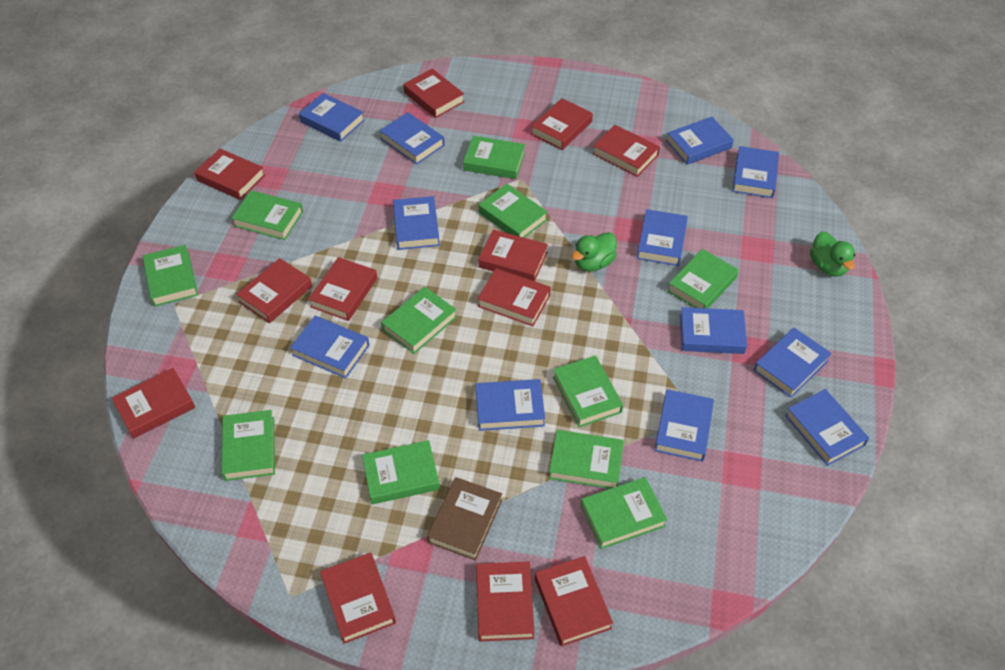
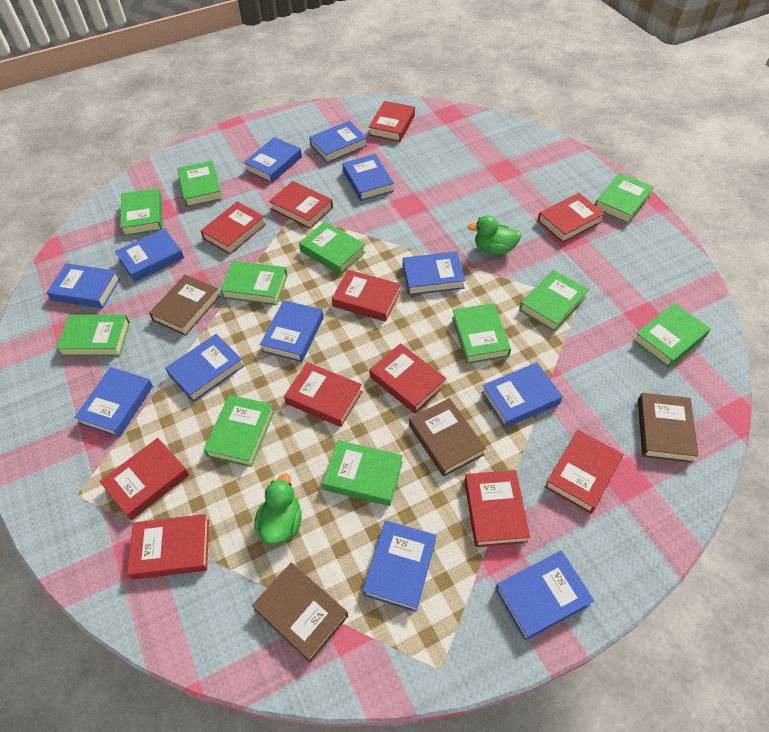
brown book: 1 -> 4
red book: 12 -> 11

